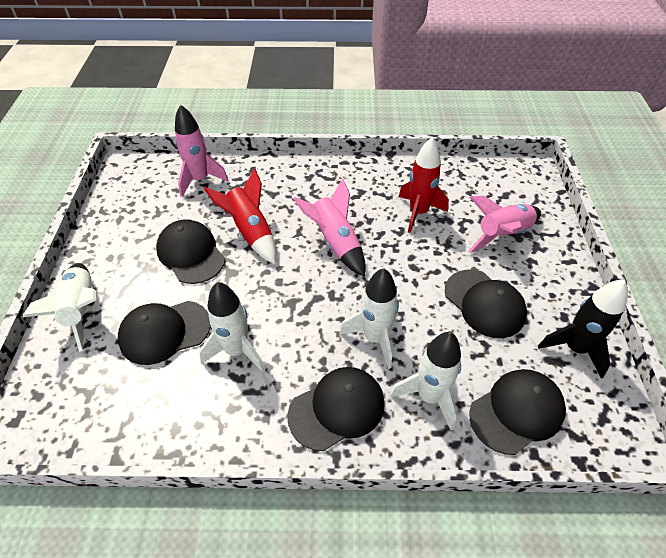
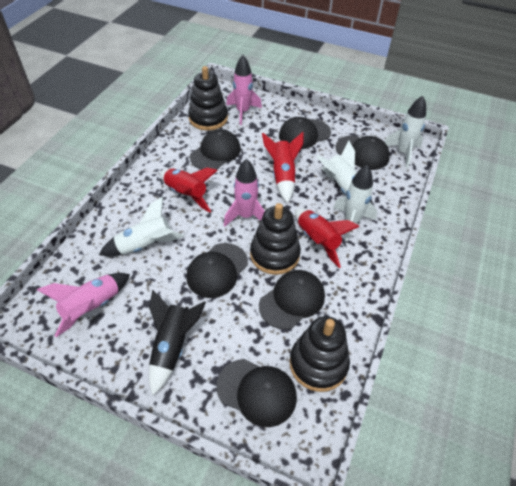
black cap: 5 -> 6
black stacking toy: 0 -> 3
red rocket: 2 -> 3

